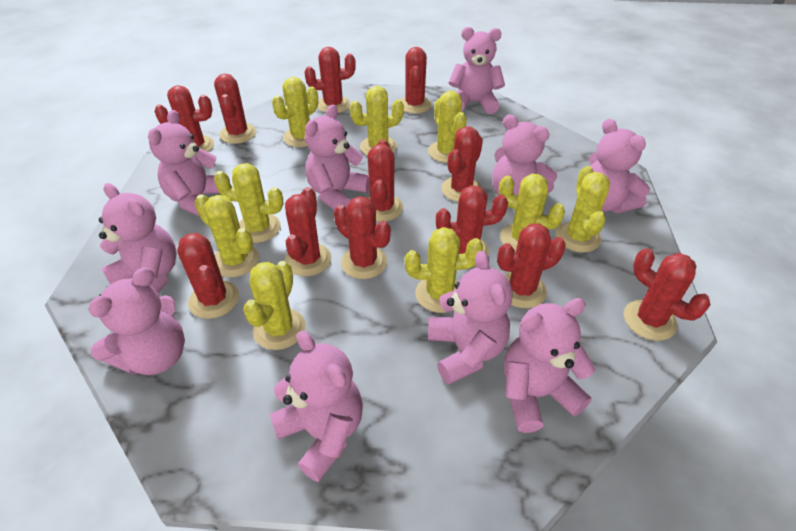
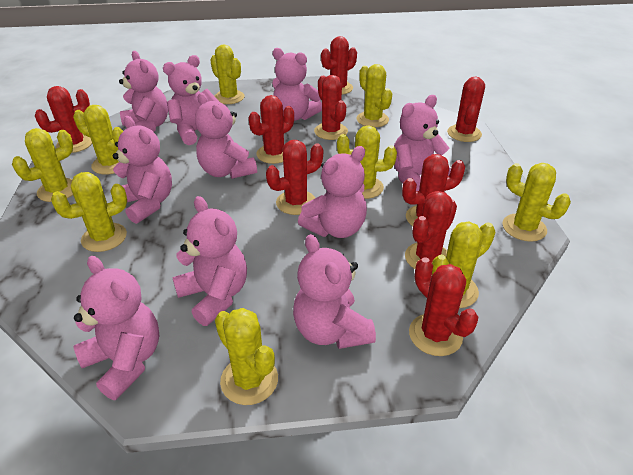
red cactus: 12 -> 9

